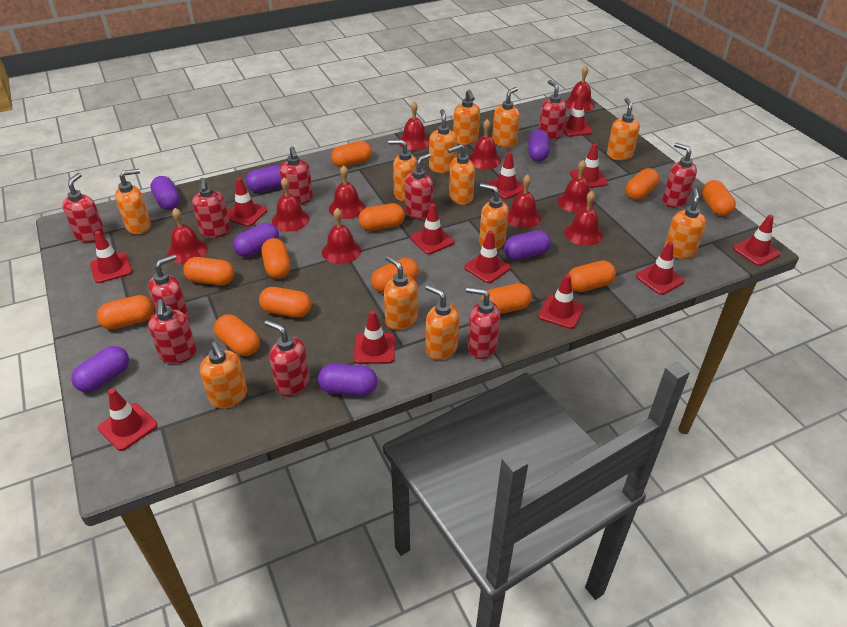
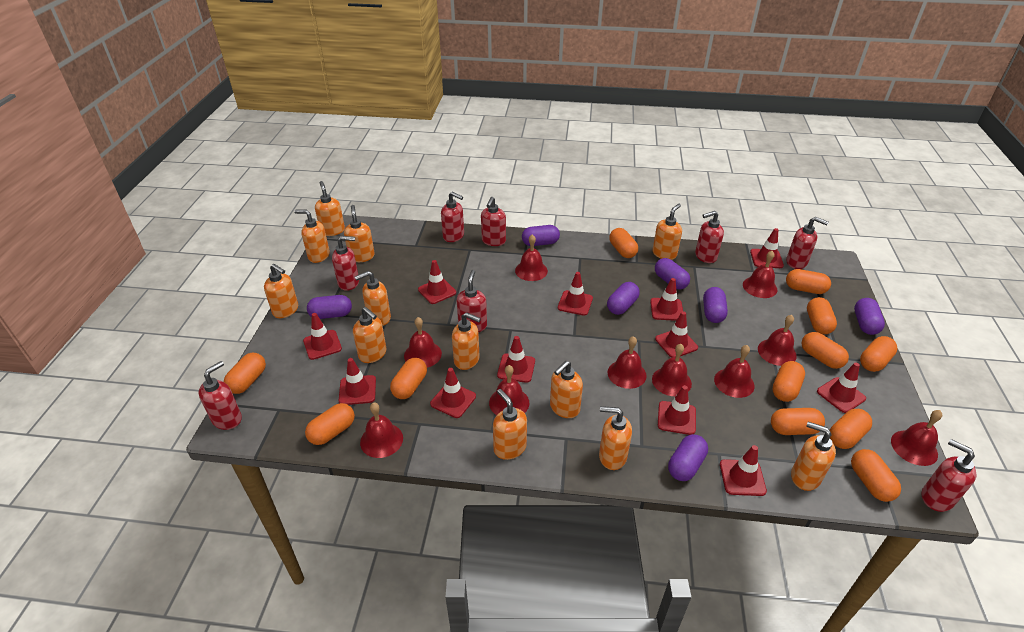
red soap dispenser: 10 -> 8

